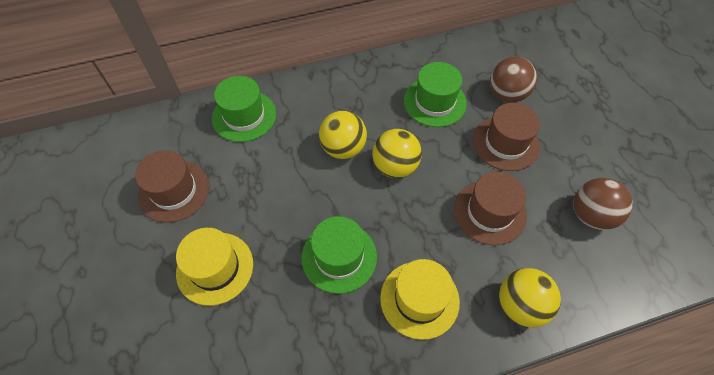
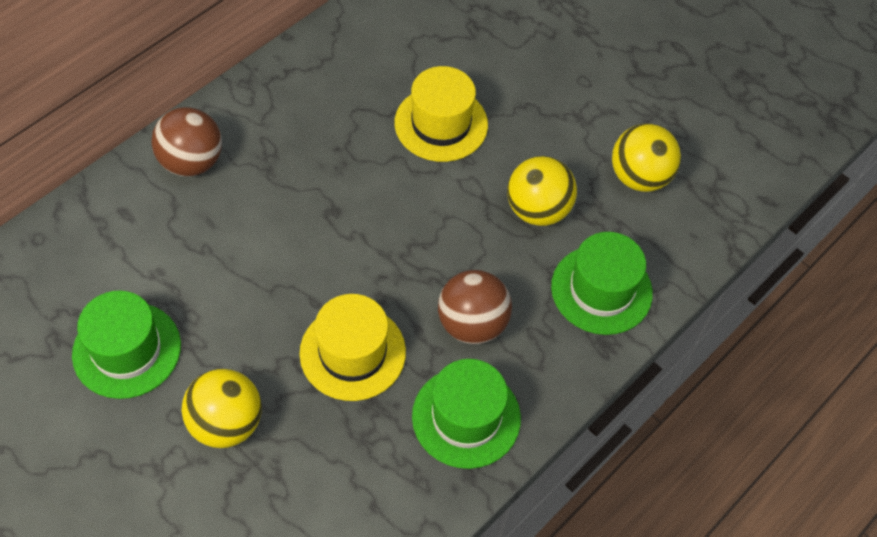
brown hat: 3 -> 0

